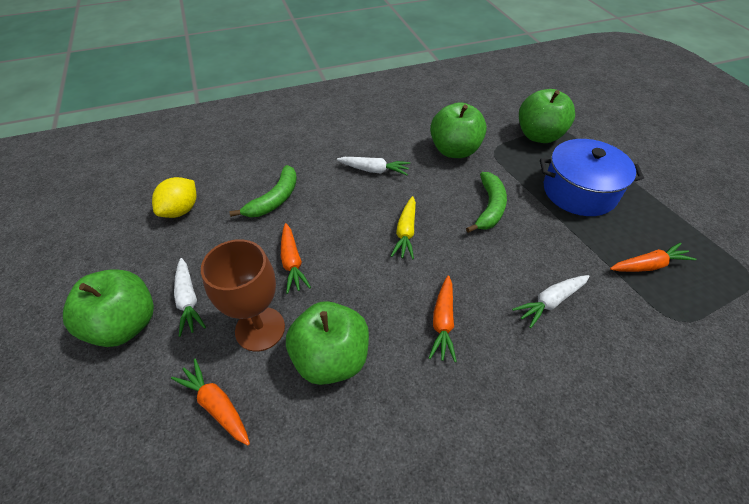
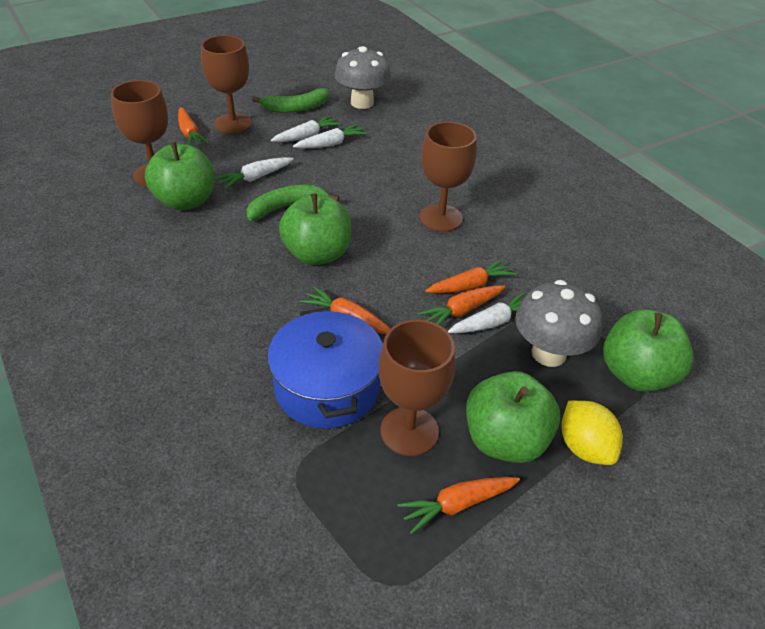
brown goblet: 1 -> 4
grey mushroom: 0 -> 2
orange carrot: 4 -> 5
white carrot: 3 -> 4
yellow carrot: 1 -> 0

